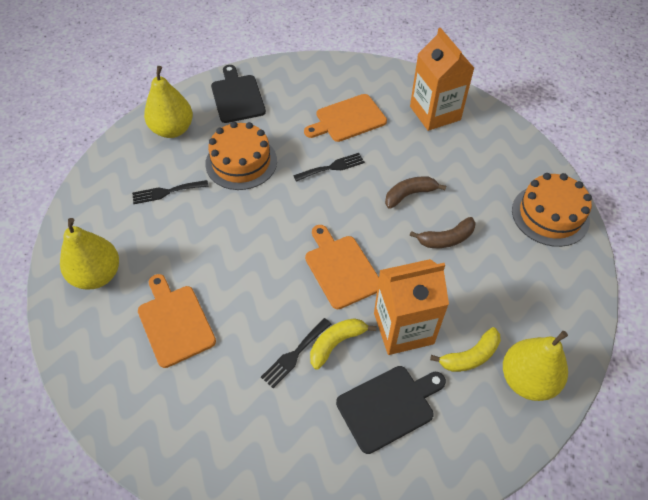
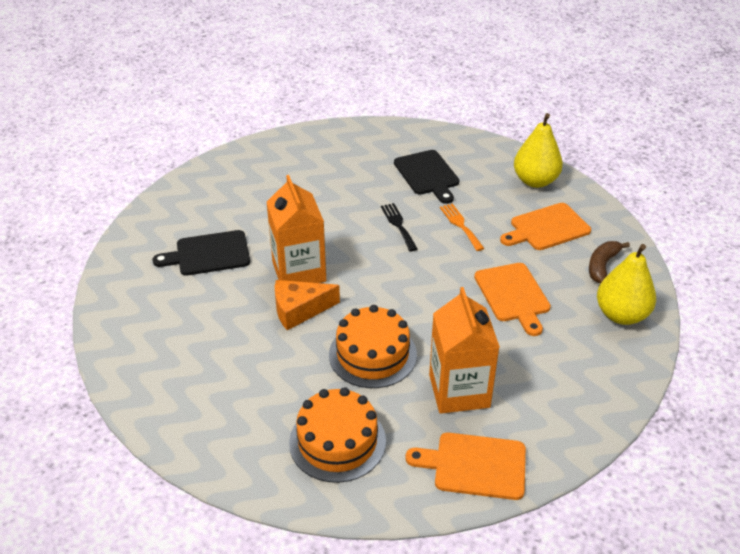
black fork: 3 -> 1
brown banana: 2 -> 1
orange cheese: 0 -> 1
orange fork: 0 -> 1
yellow banana: 2 -> 0
yellow pear: 3 -> 2

